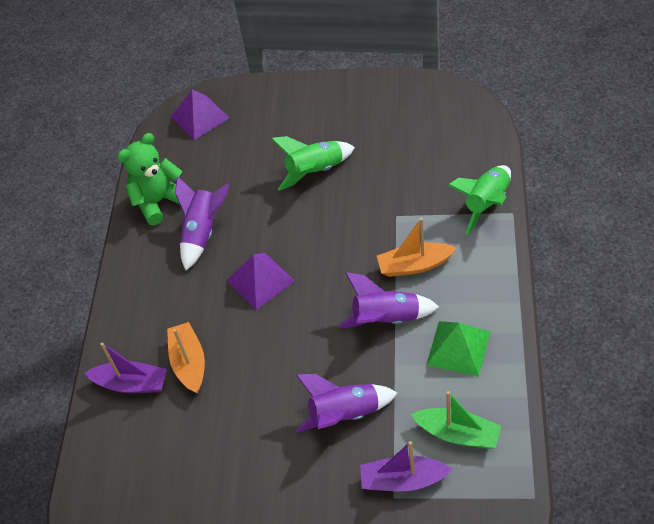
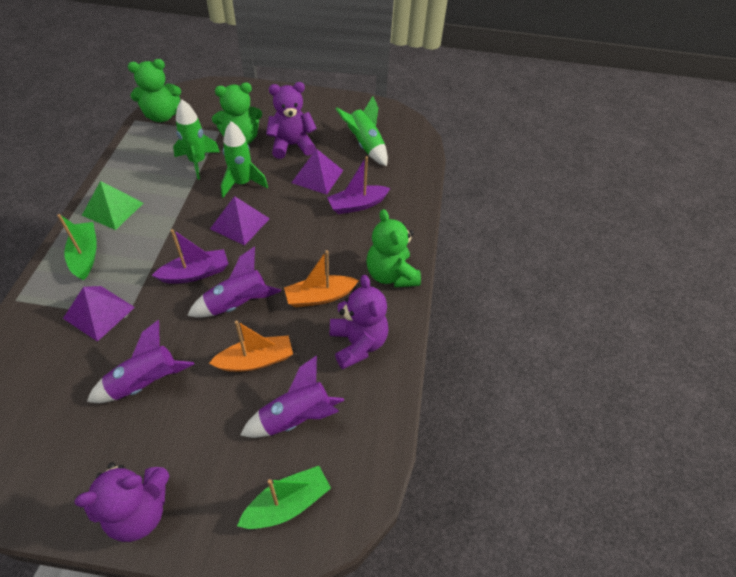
green boat: 1 -> 2
green rocket: 2 -> 3
green teddy bear: 1 -> 3
purple pyramid: 2 -> 3
purple teddy bear: 0 -> 3

